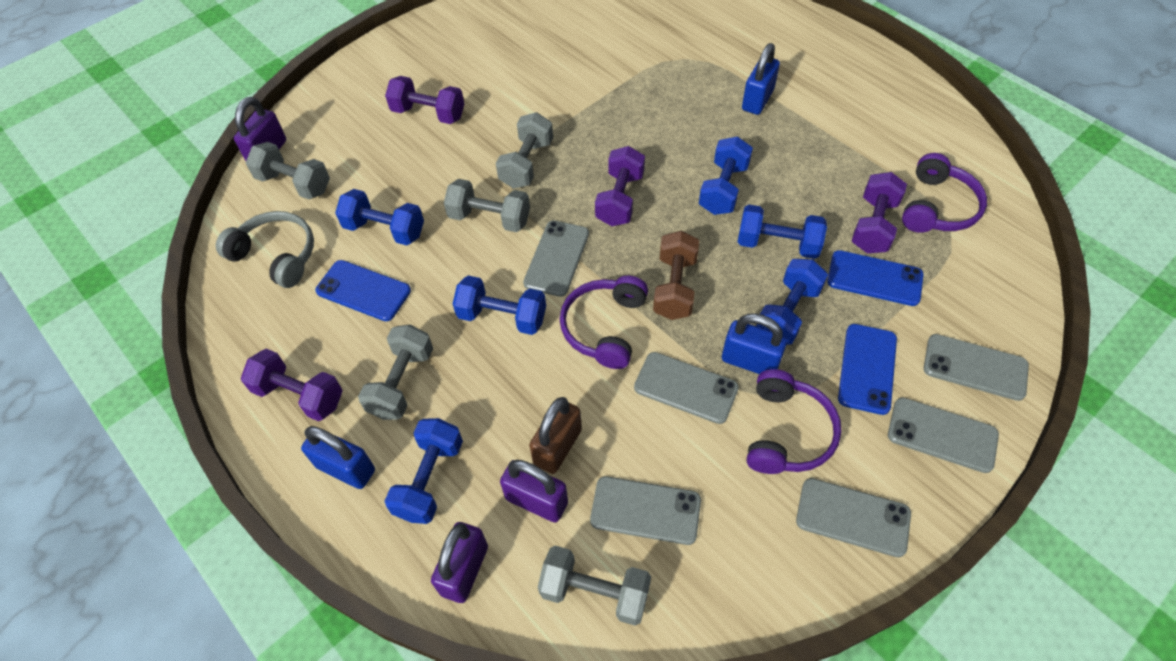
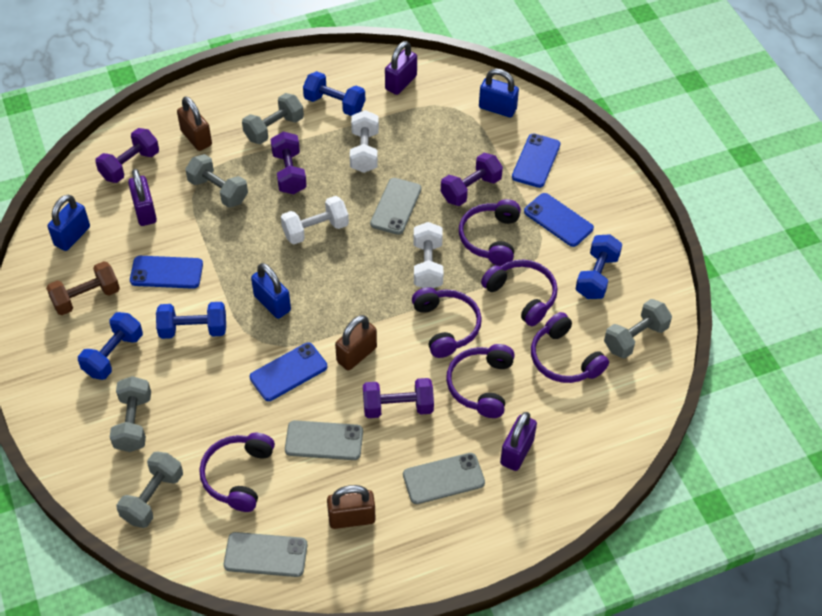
blue dumbbell: 6 -> 4
blue phone: 3 -> 4
brown padlock: 1 -> 3
grey headphones: 1 -> 0
grey phone: 6 -> 4
purple headphones: 3 -> 6
white dumbbell: 0 -> 3

